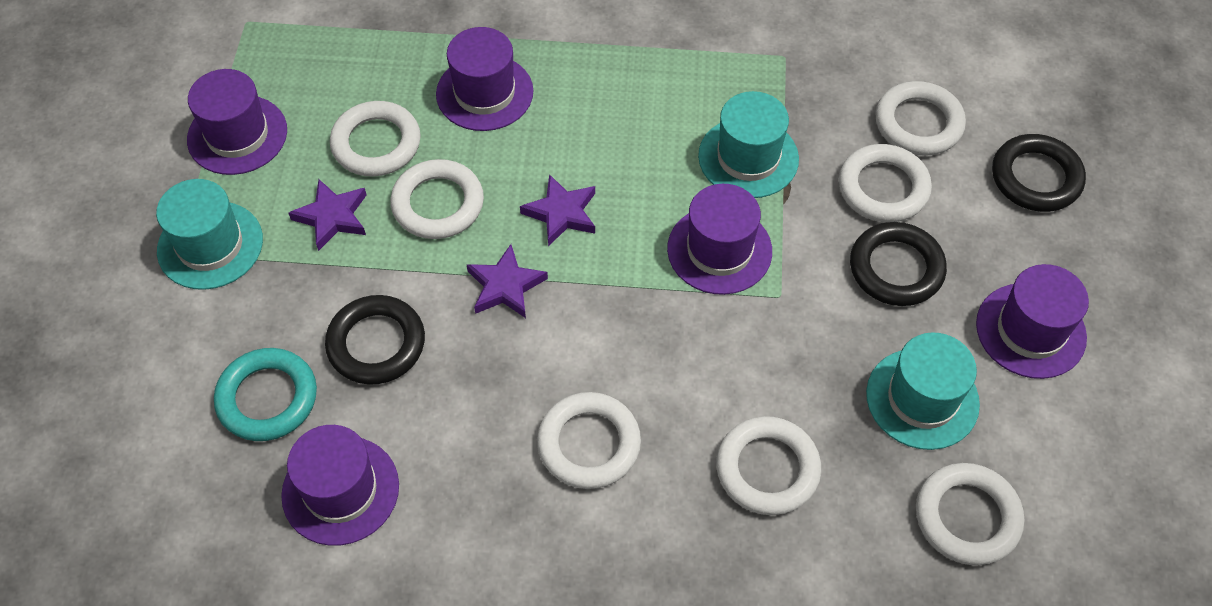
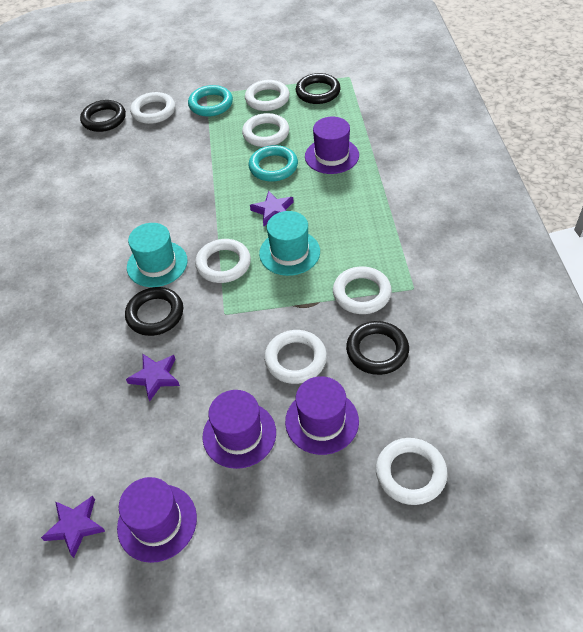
black ring: 3 -> 4
purple hat: 5 -> 4
turquoise hat: 3 -> 2
turquoise ring: 1 -> 2

